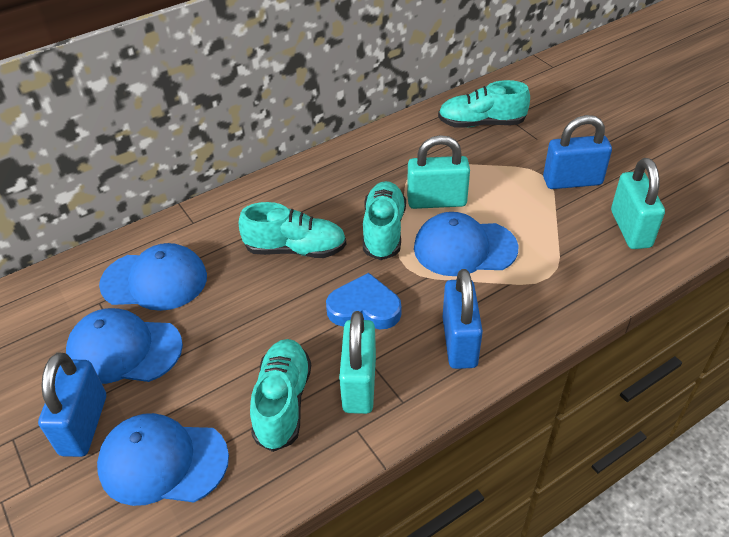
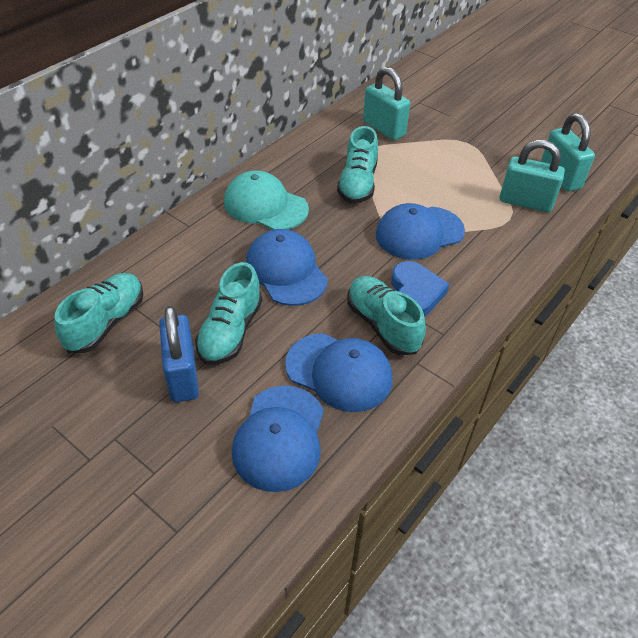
blue padlock: 3 -> 1
turquoise cap: 0 -> 1

